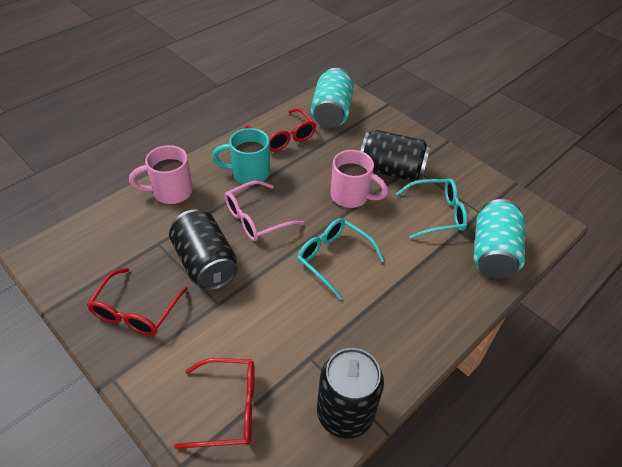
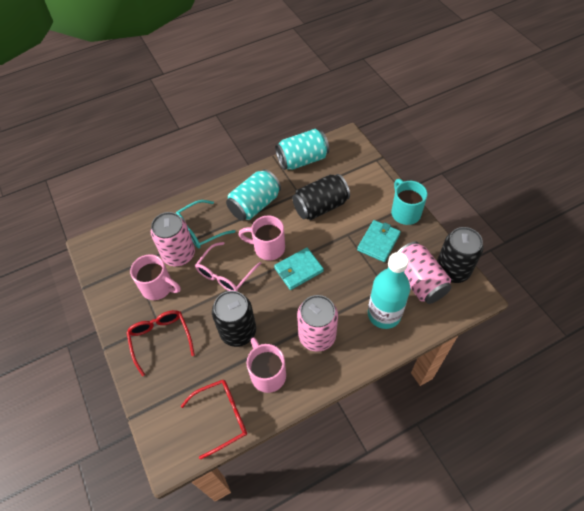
pink can: 0 -> 3
pink mug: 2 -> 3
red glasses: 3 -> 2
turquoise bottle: 0 -> 1
turquoise glasses: 2 -> 1
turquoise wallet: 0 -> 2

